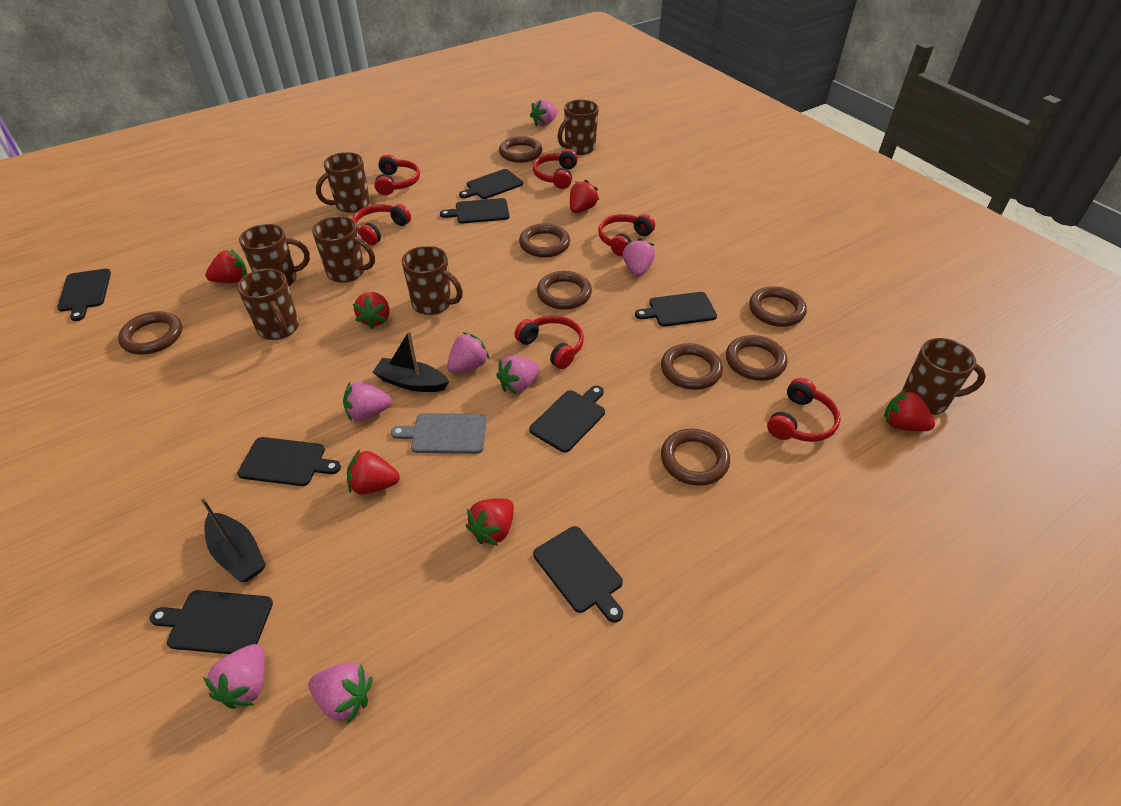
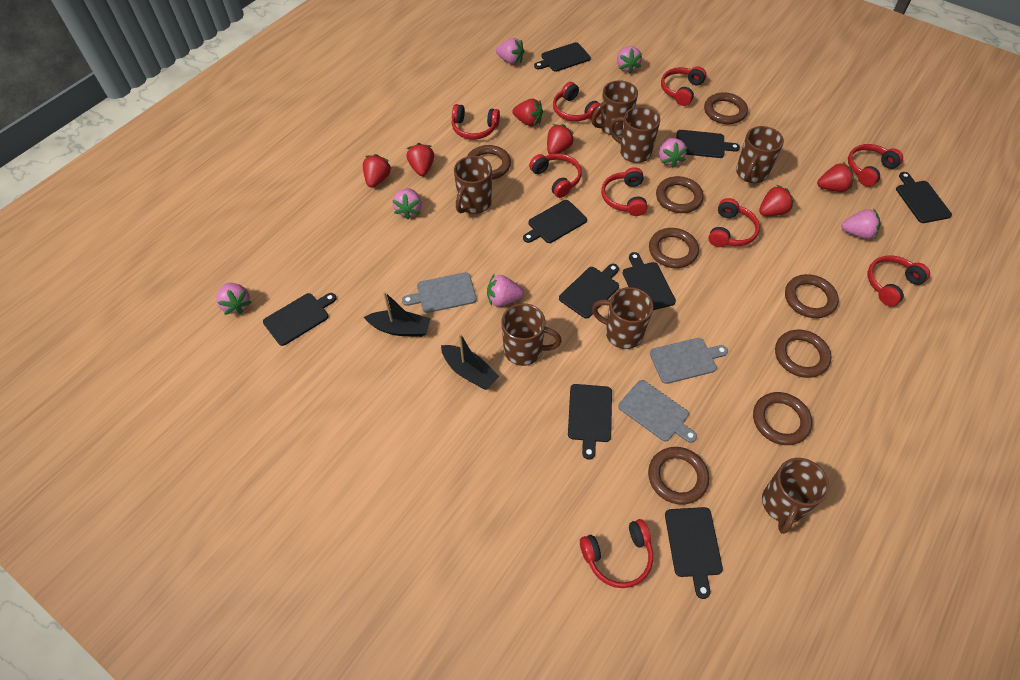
black cutting board: 8 -> 9
grey cutting board: 1 -> 3
red headphones: 6 -> 9

